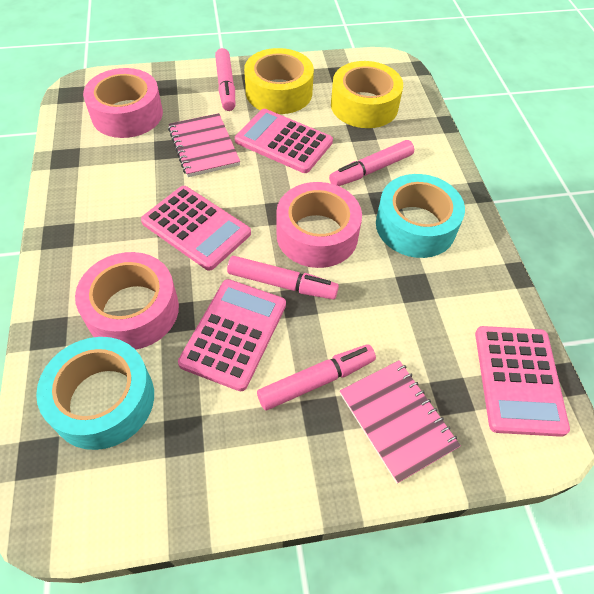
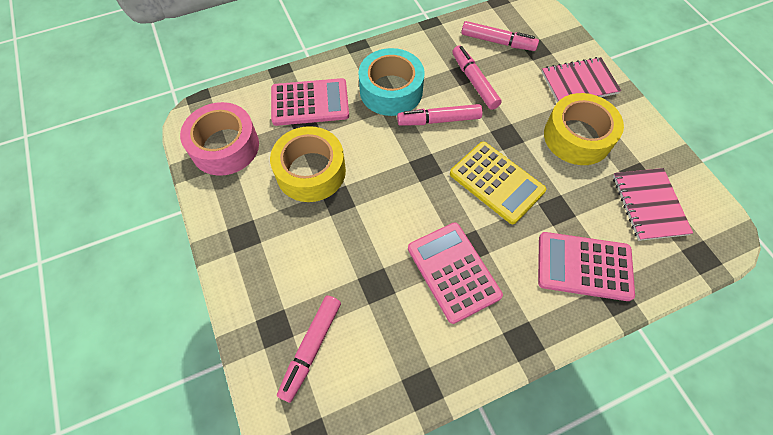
pink calculator: 4 -> 3
pink tape: 3 -> 1
turquoise tape: 2 -> 1
yellow calculator: 0 -> 1

